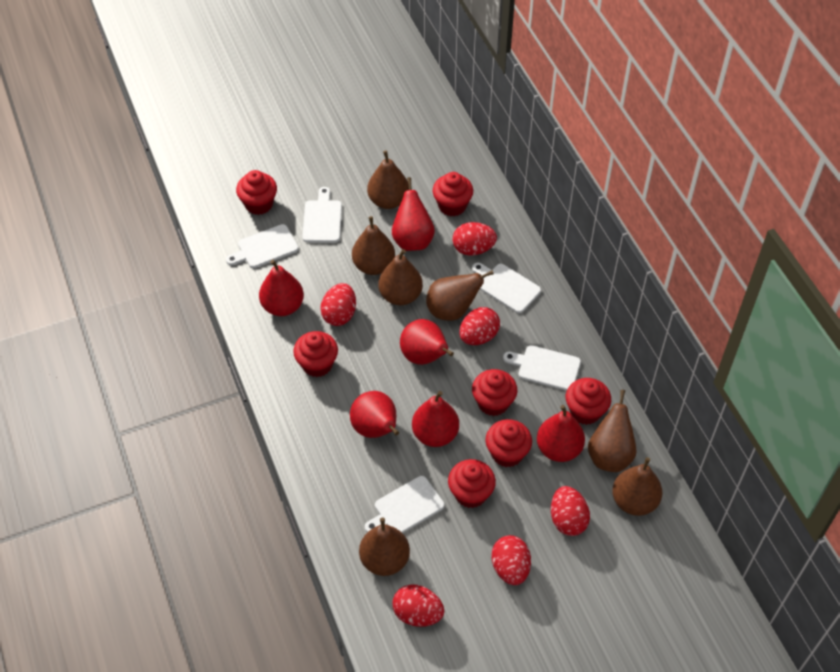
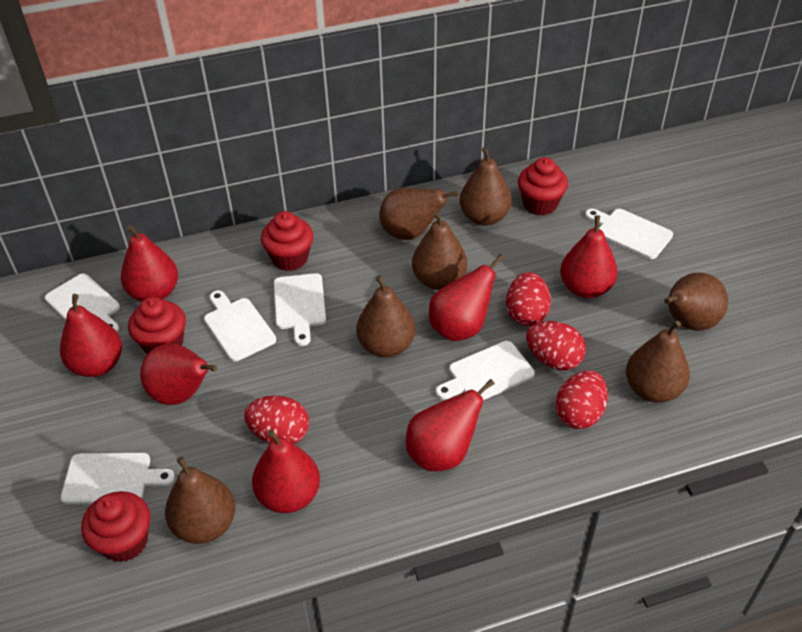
red cupcake: 7 -> 4
red egg: 6 -> 4
red pear: 6 -> 7
white cutting board: 5 -> 6

